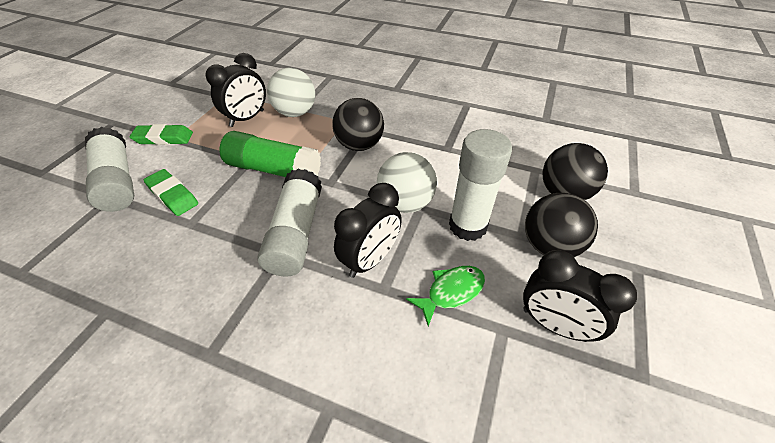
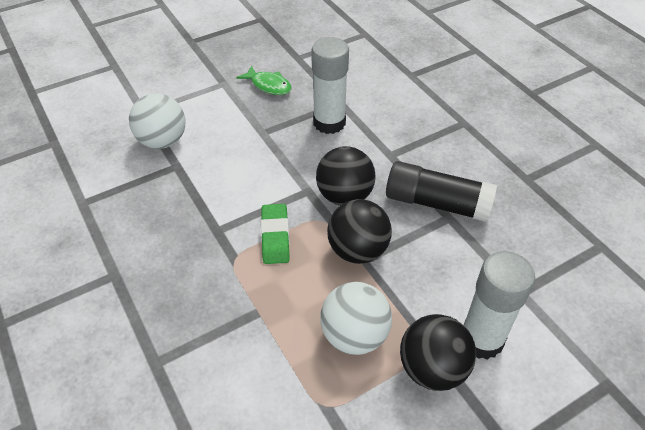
black clock: 3 -> 0
black glue stick: 0 -> 1
green eraser: 2 -> 1
green glue stick: 1 -> 0
white glue stick: 3 -> 2

